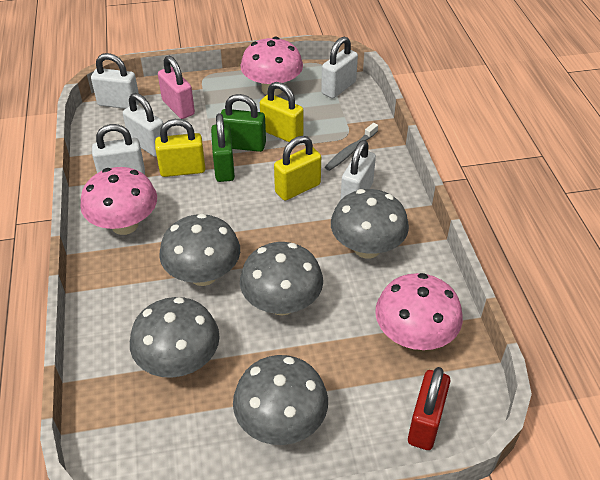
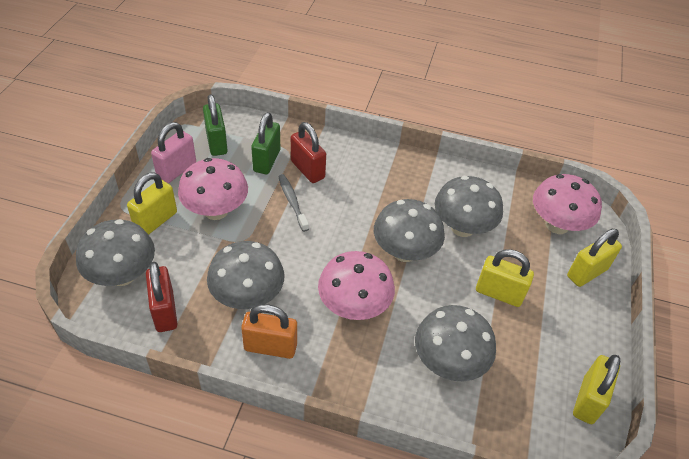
orange padlock: 0 -> 1
red padlock: 1 -> 2
white padlock: 5 -> 0
yellow padlock: 3 -> 4

